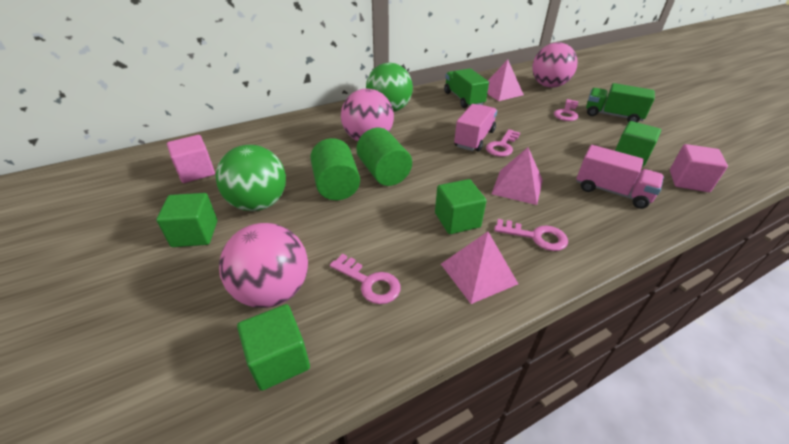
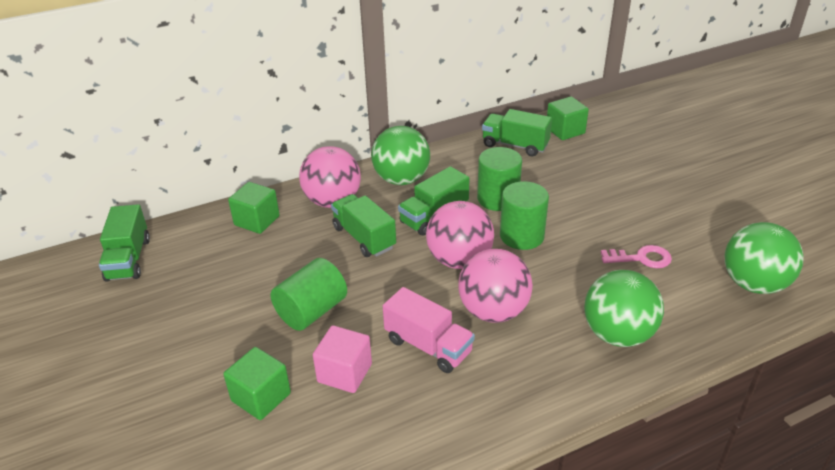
green ball: 2 -> 3
green cube: 4 -> 3
green cylinder: 2 -> 3
green truck: 2 -> 4
pink cube: 2 -> 1
pink key: 4 -> 1
pink pyramid: 3 -> 0
pink truck: 2 -> 1

